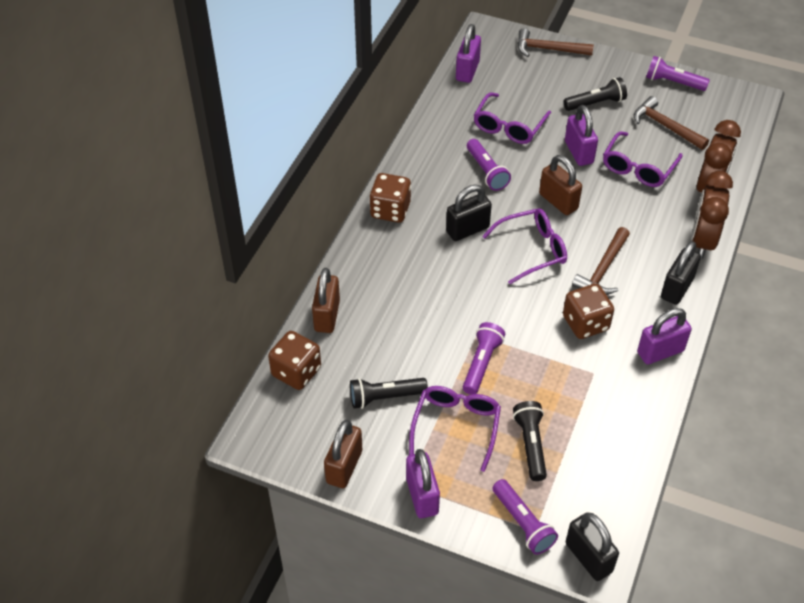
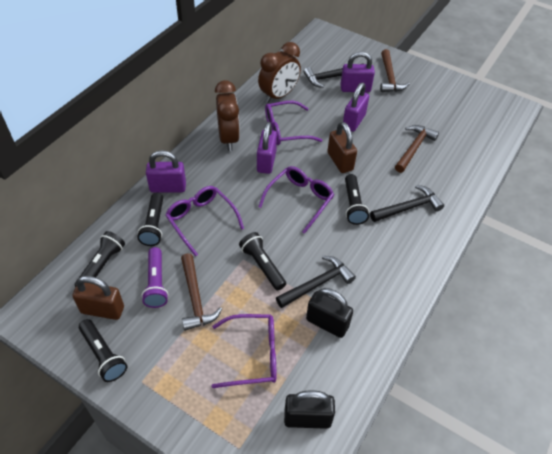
black flashlight: 3 -> 5
black hammer: 0 -> 3
black padlock: 3 -> 2
brown dice: 3 -> 0
brown padlock: 3 -> 2
purple flashlight: 4 -> 1

